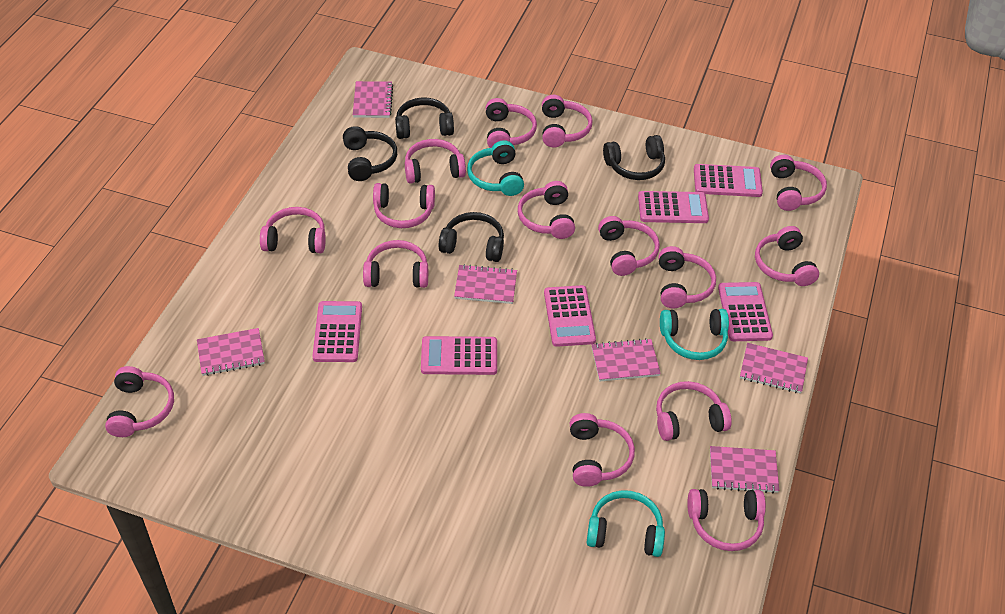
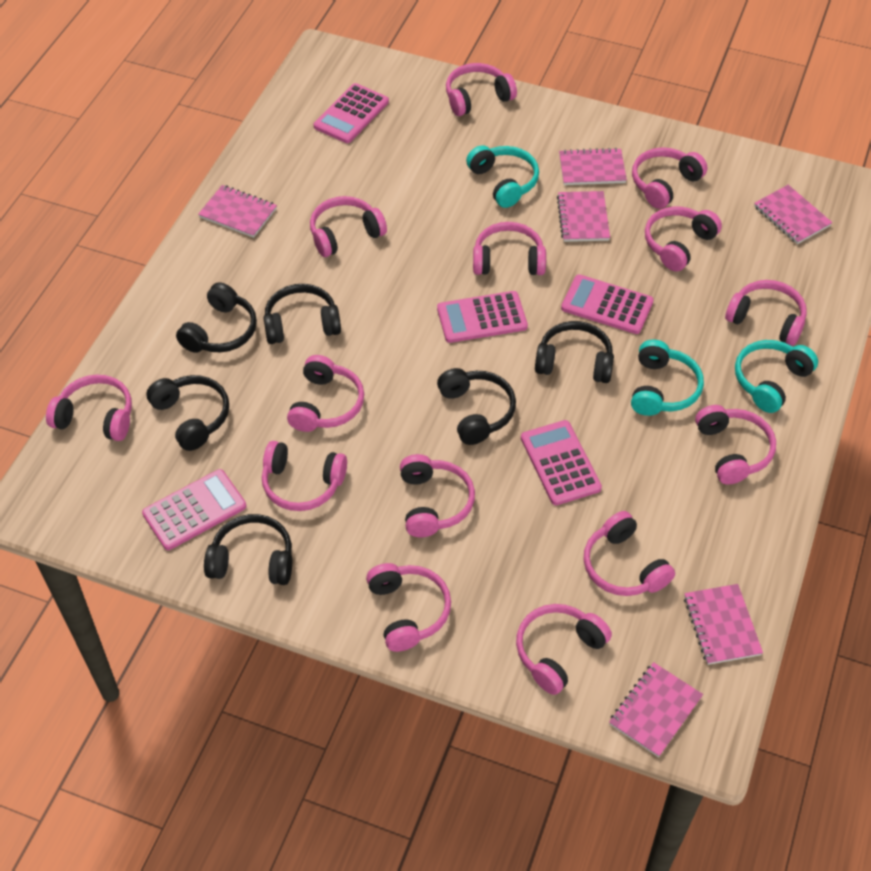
black headphones: 4 -> 6
pink calculator: 6 -> 5
pink headphones: 15 -> 14

